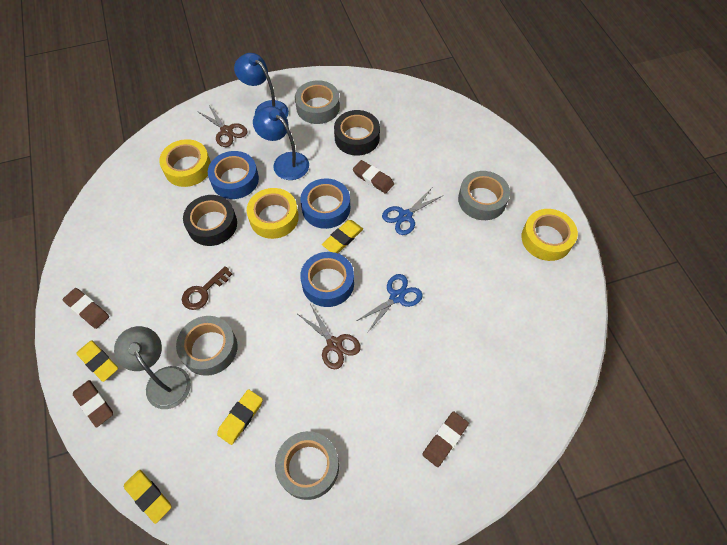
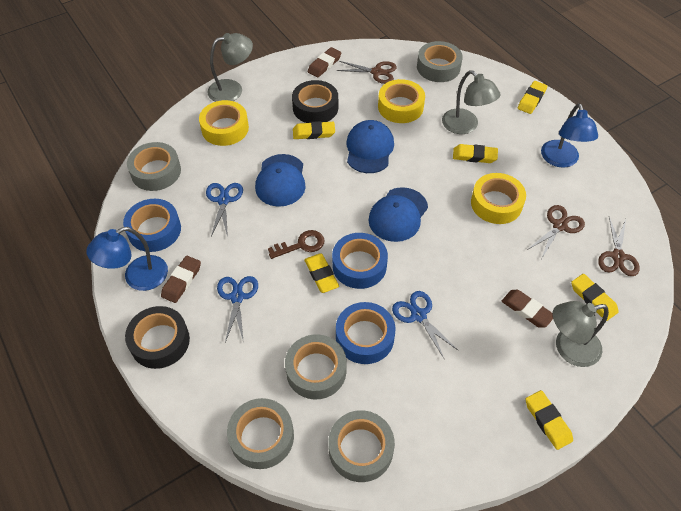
blue cap: 0 -> 3
blue scissors: 2 -> 3
brown eraser: 4 -> 3
brown scissors: 2 -> 3
grey lamp: 1 -> 3
grey tape: 4 -> 5
yellow eraser: 4 -> 6

